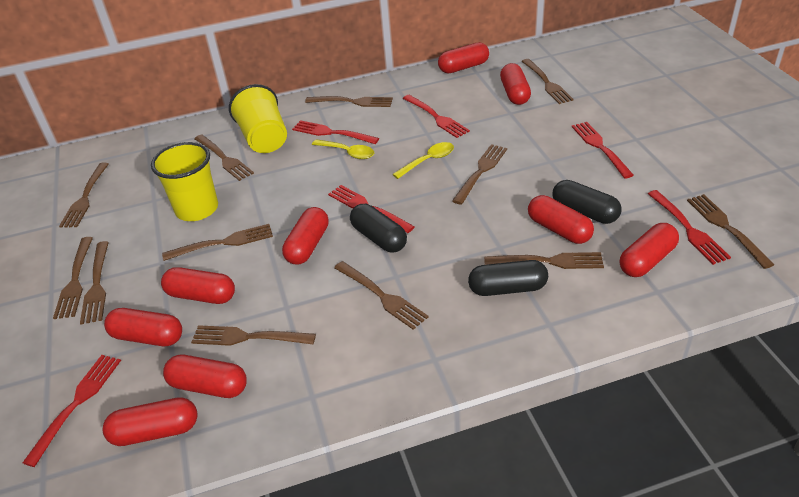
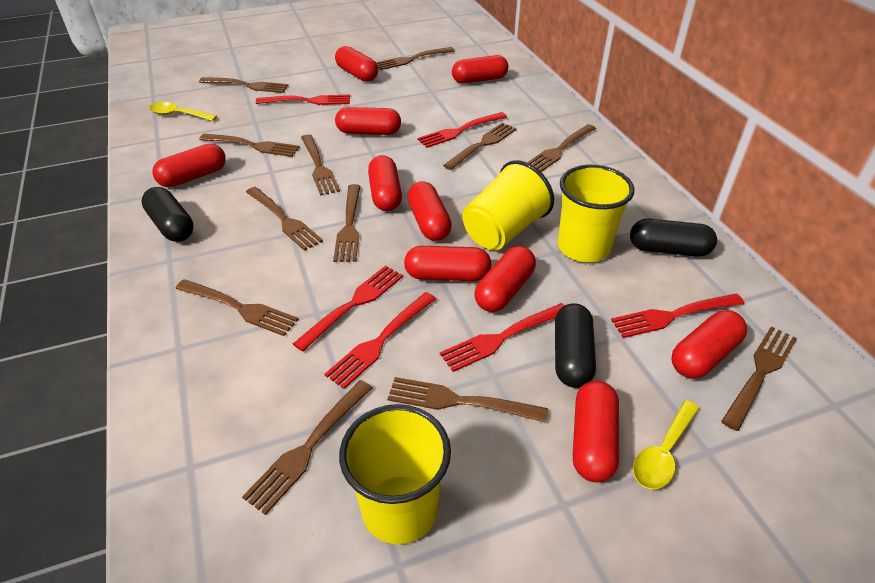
red capsule: 9 -> 10
yellow cup: 2 -> 3

